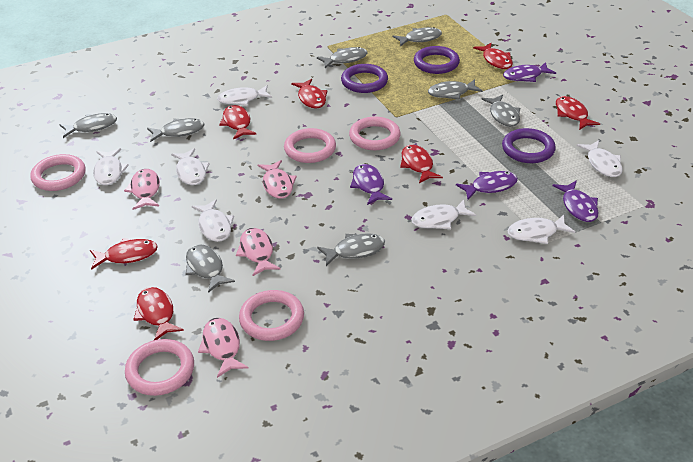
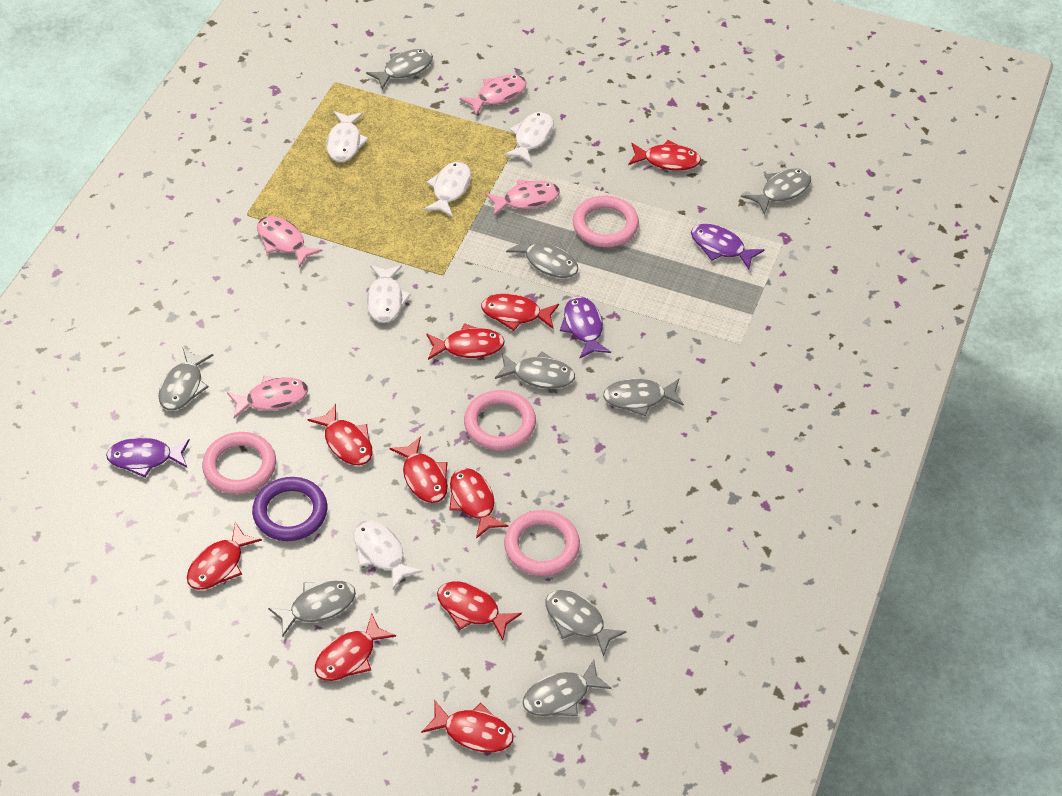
grey fish: 8 -> 9
pink ring: 5 -> 4
purple fish: 4 -> 3
purple ring: 3 -> 1
red fish: 7 -> 10
white fish: 7 -> 5

